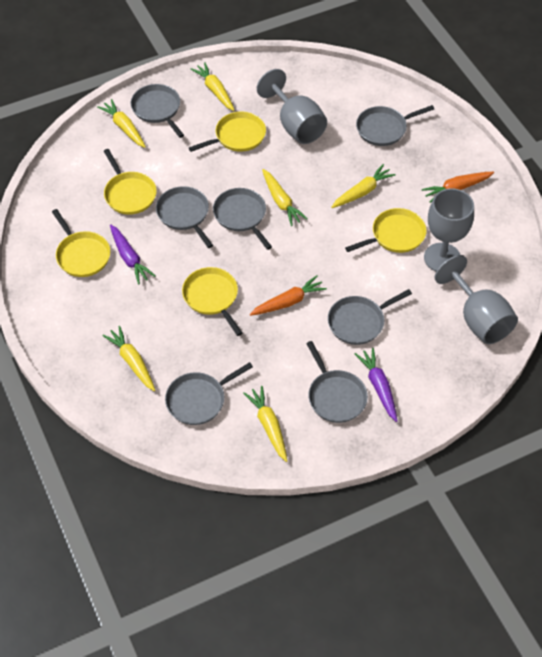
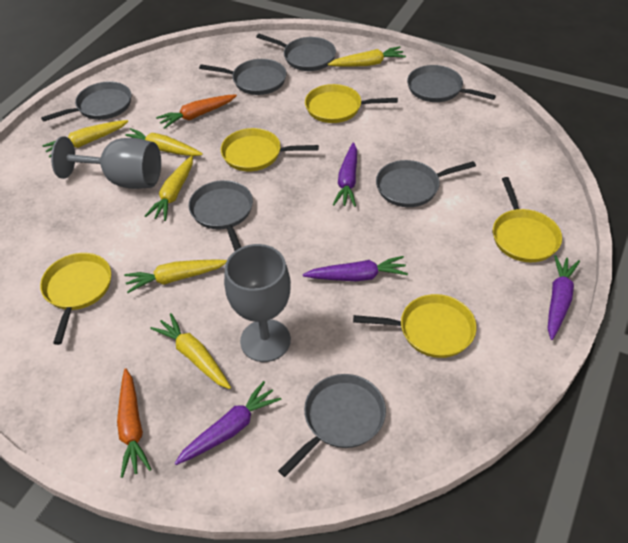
grey goblet: 3 -> 2
purple carrot: 2 -> 4

